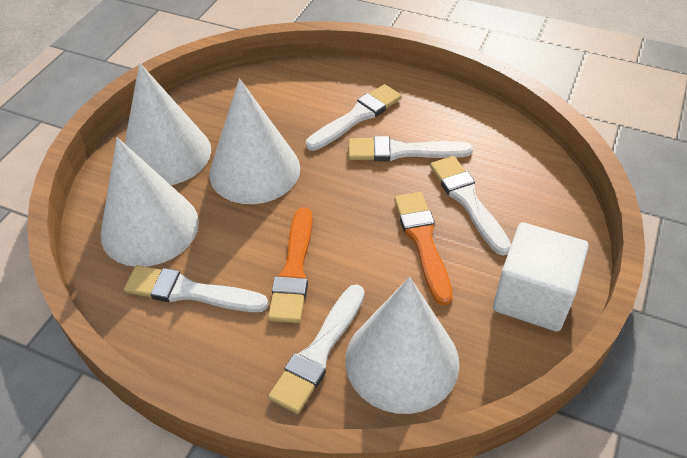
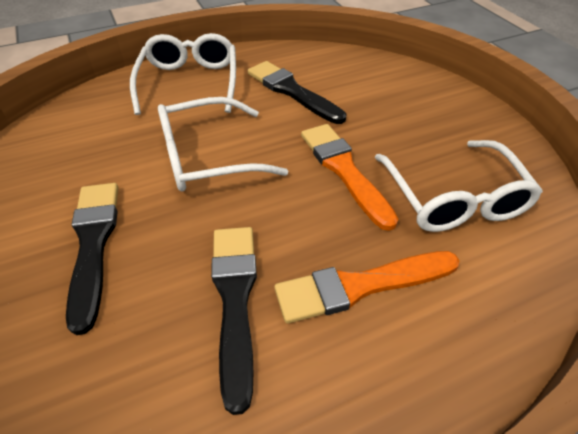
black brush: 0 -> 3
white brush: 5 -> 0
white cone: 4 -> 0
white cube: 1 -> 0
white glasses: 0 -> 3

